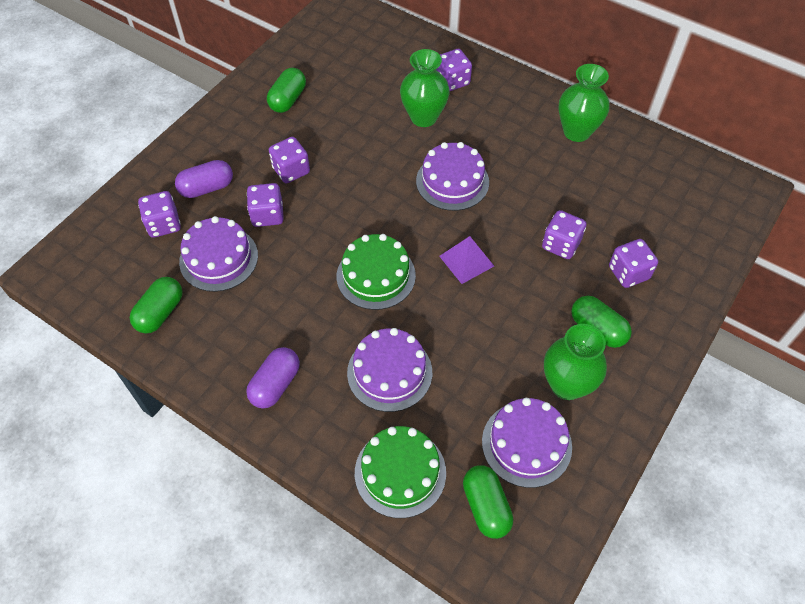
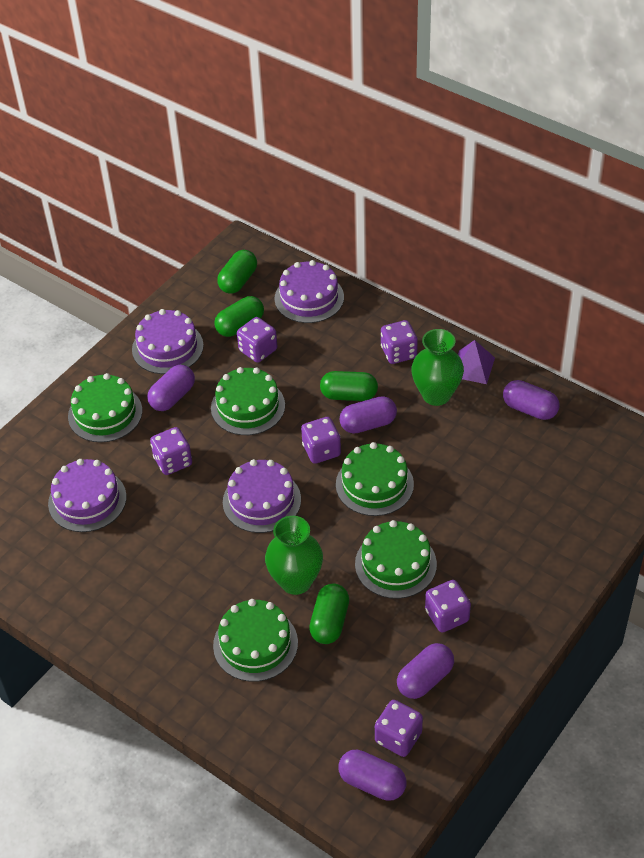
green cake: 2 -> 5
green vase: 3 -> 2
purple capsule: 2 -> 5

